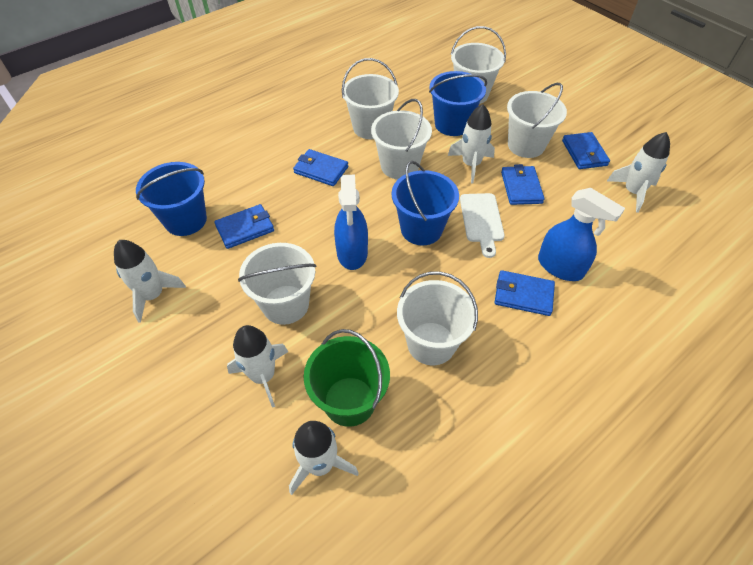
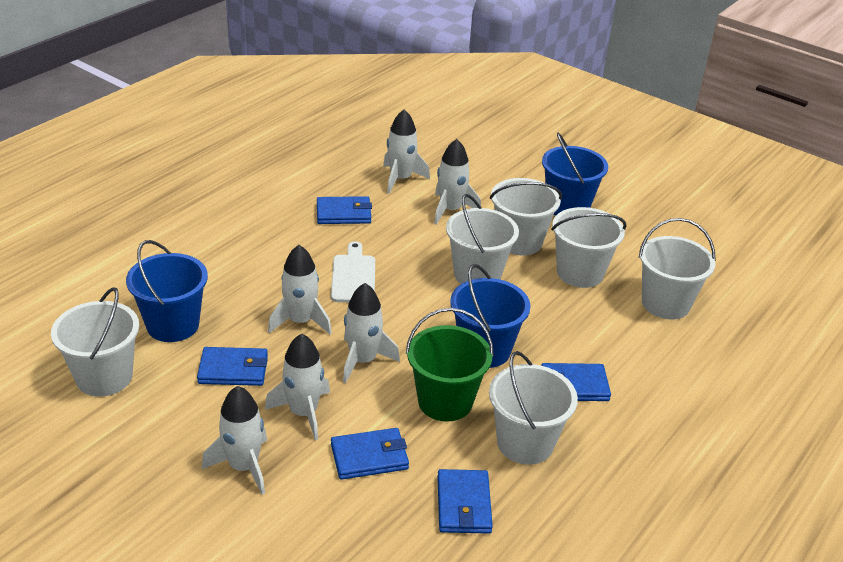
blue spray bottle: 2 -> 0
white rocket: 5 -> 6

